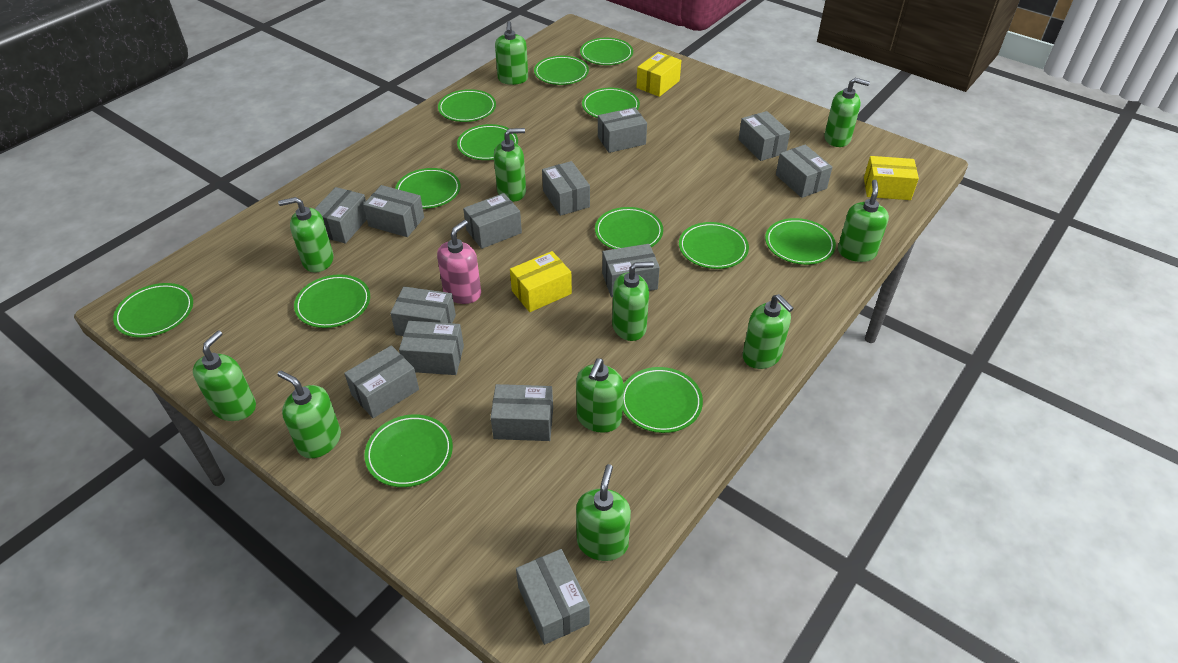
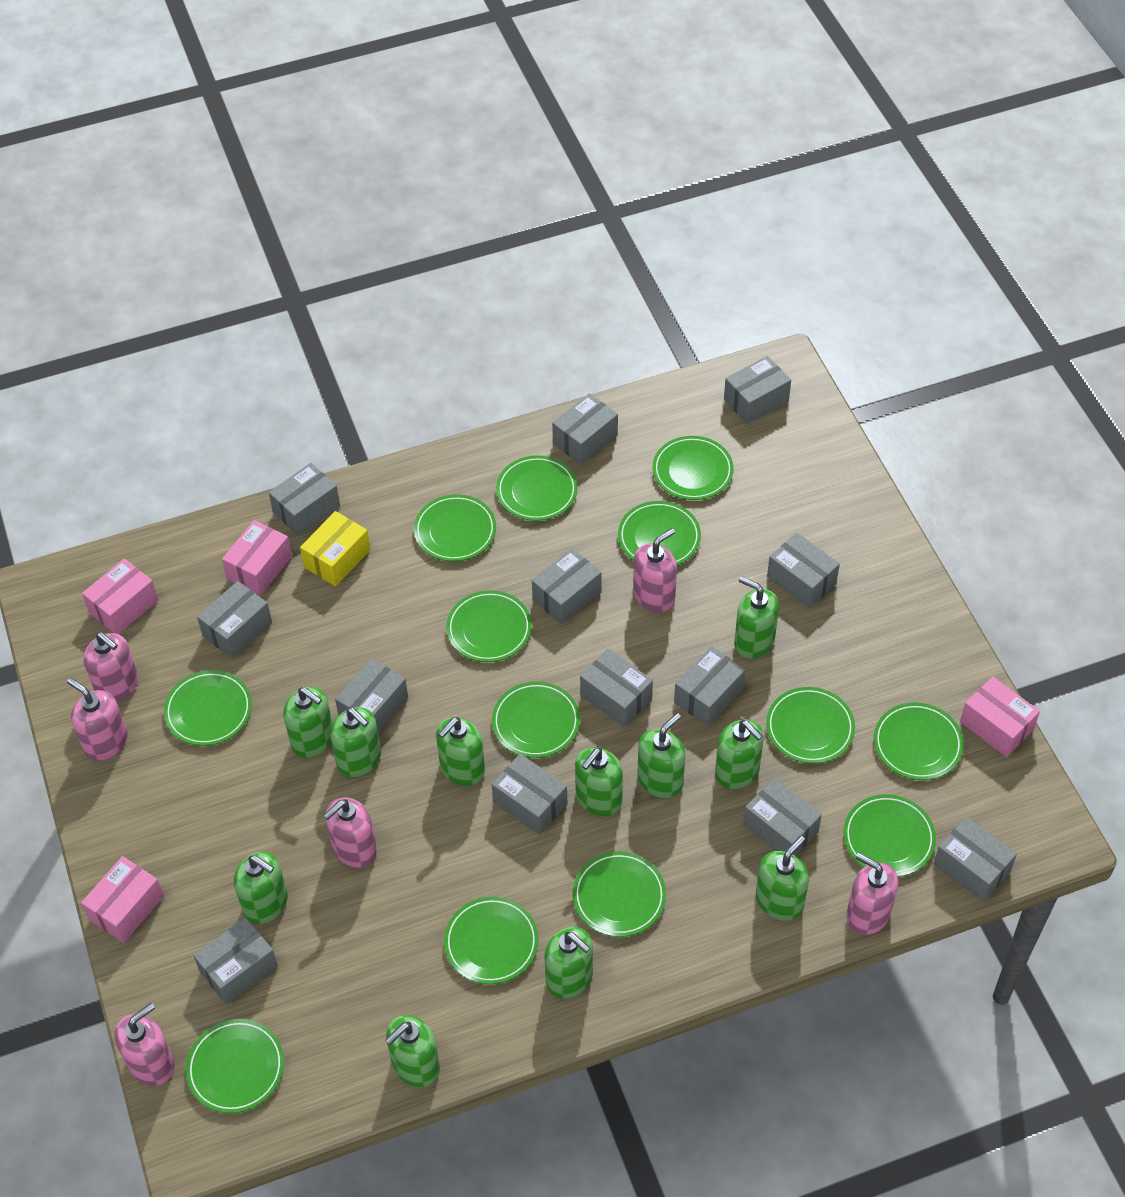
pink box: 0 -> 4
pink soap dispenser: 1 -> 6
yellow box: 3 -> 1

